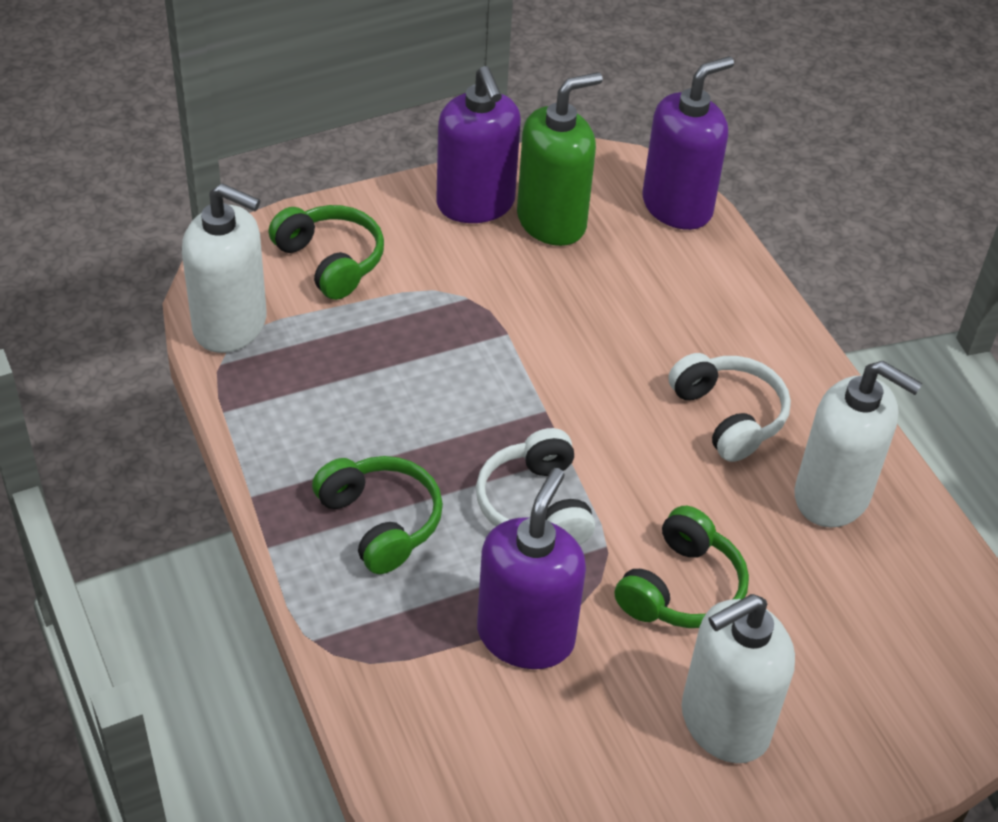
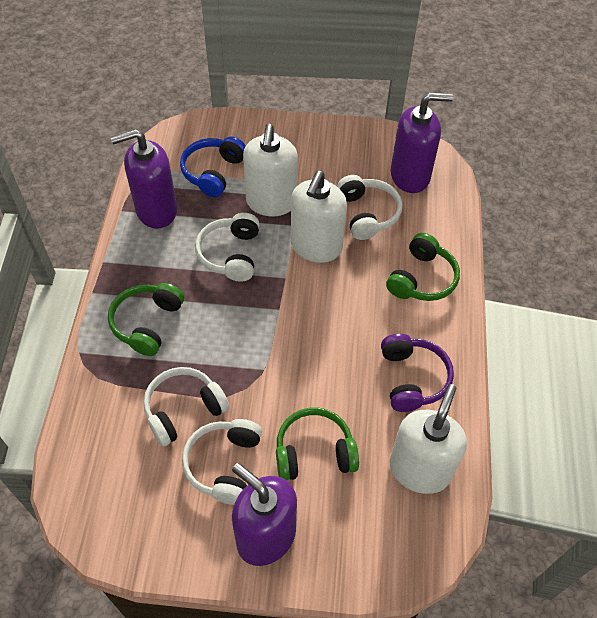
blue headphones: 0 -> 1
green soap dispenser: 1 -> 0
purple headphones: 0 -> 1
white headphones: 2 -> 4

